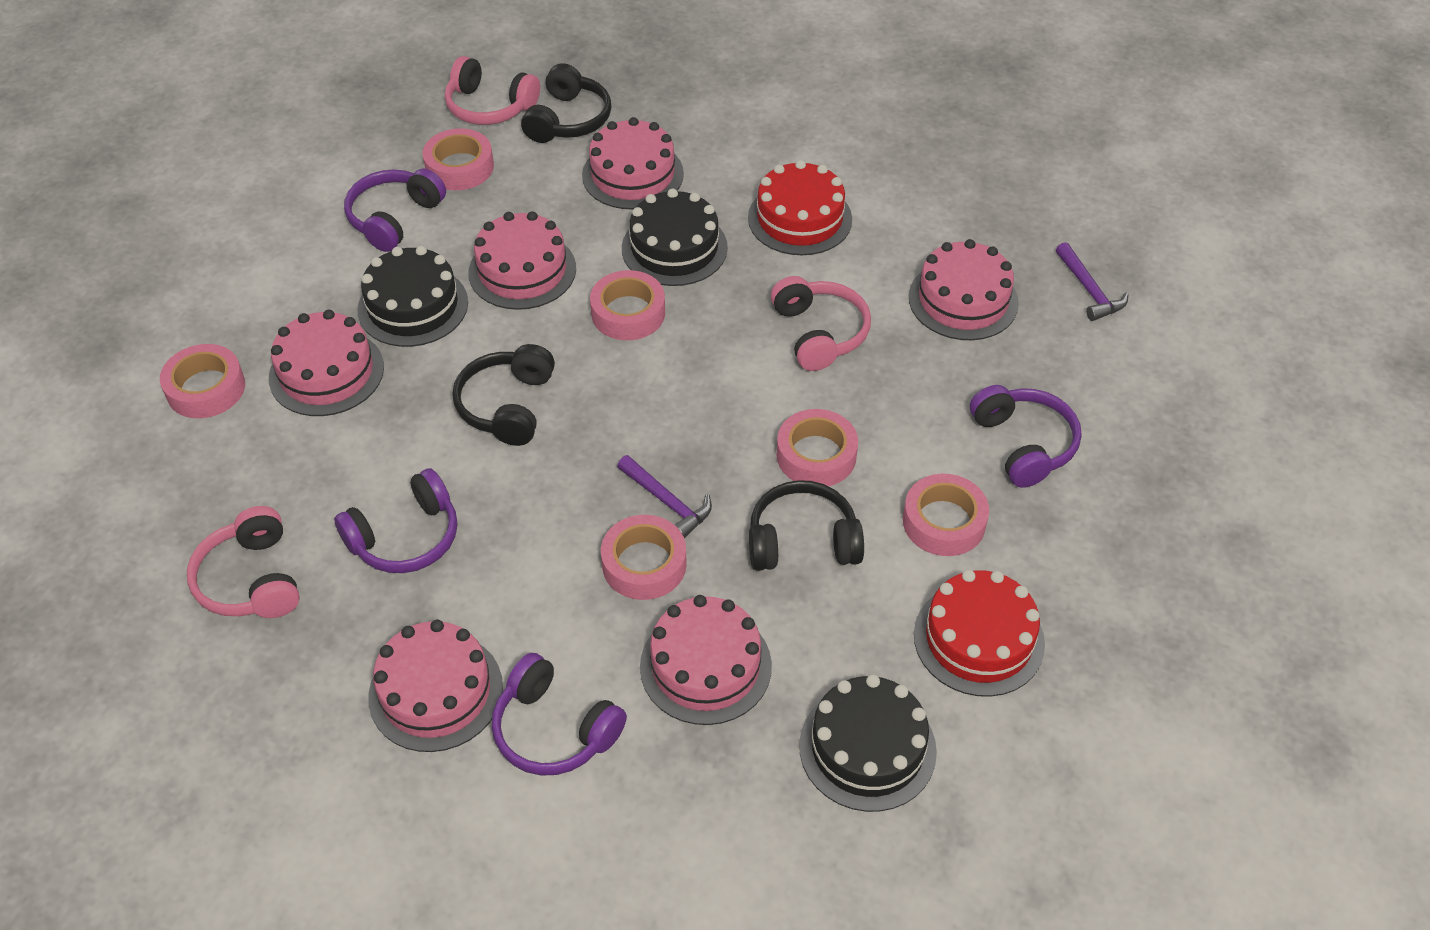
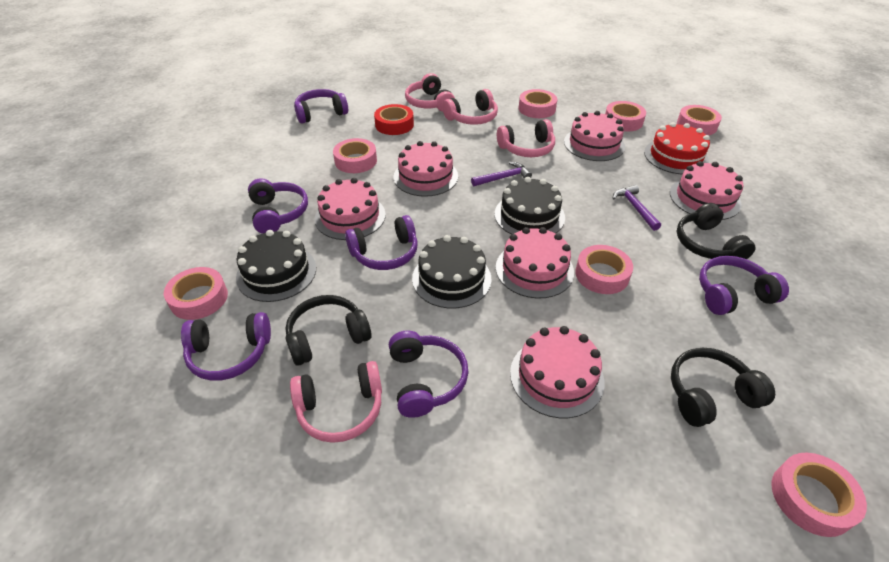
pink headphones: 3 -> 4
pink tape: 6 -> 7
purple headphones: 4 -> 6
red cake: 2 -> 1
red tape: 0 -> 1

